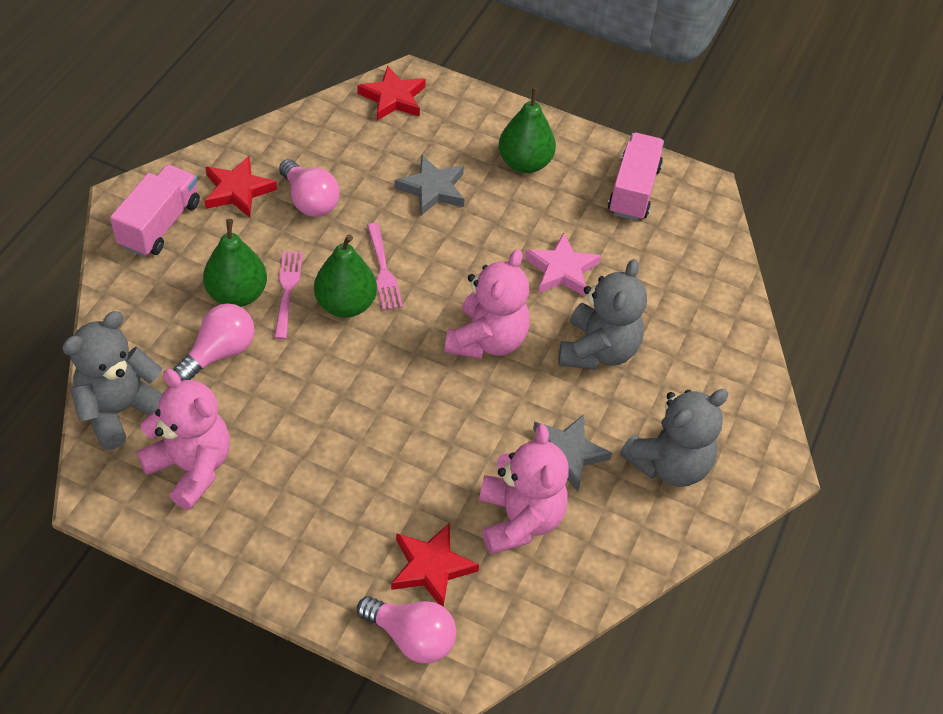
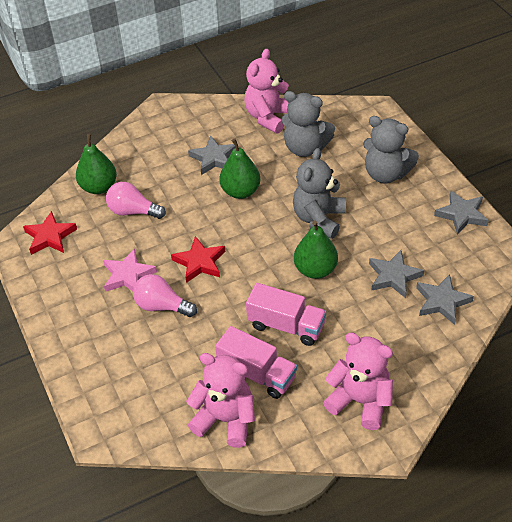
grey star: 2 -> 4
pink fork: 2 -> 0
pink light bulb: 3 -> 2
red star: 3 -> 2

